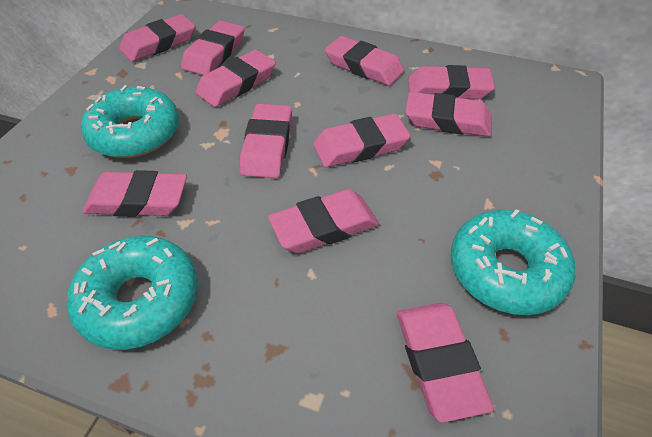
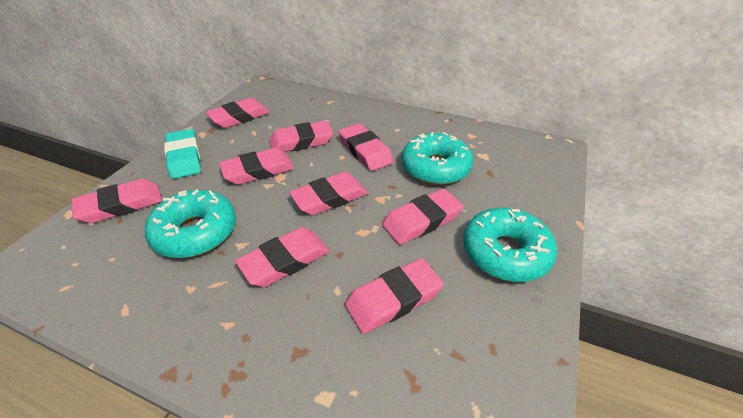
pink eraser: 11 -> 9
turquoise eraser: 0 -> 1

